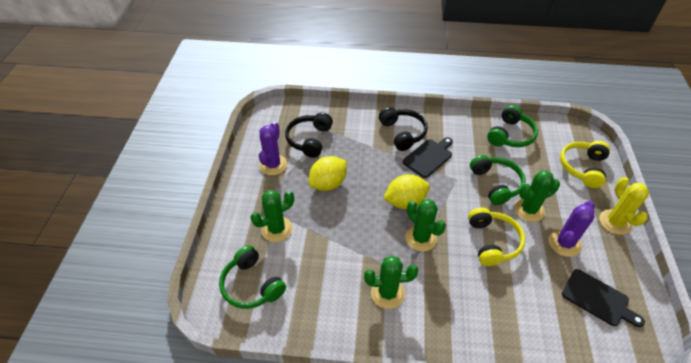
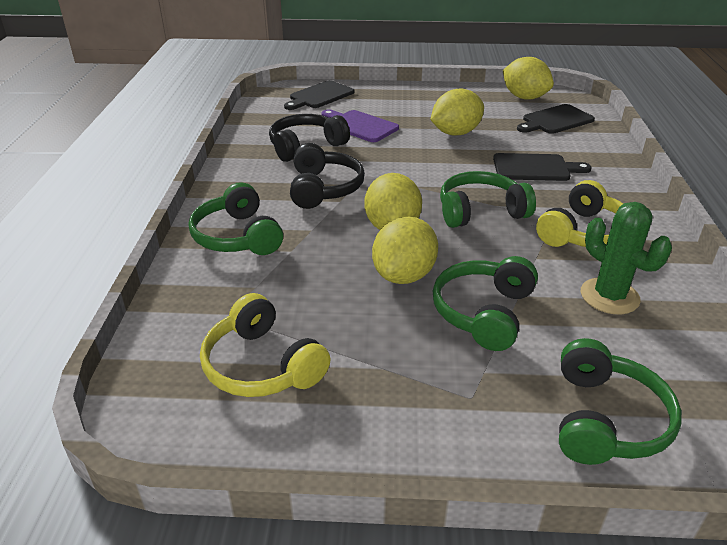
black cutting board: 2 -> 3
green cactus: 4 -> 1
green headphones: 3 -> 4
purple cactus: 2 -> 0
purple cutting board: 0 -> 1
yellow cactus: 1 -> 0
yellow lemon: 2 -> 4

